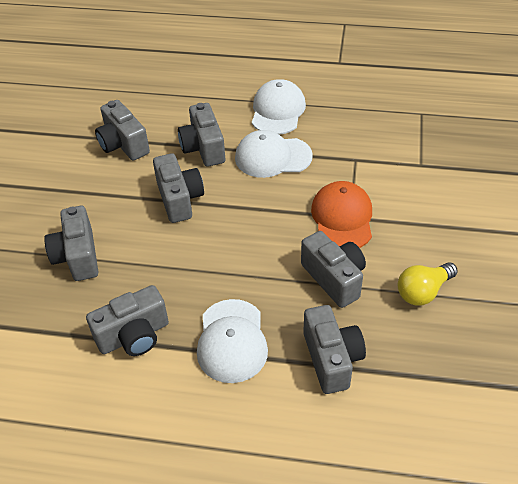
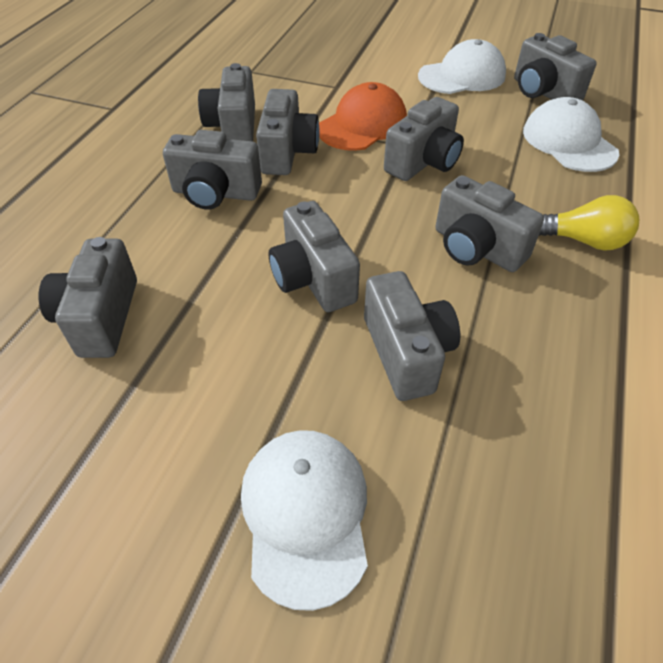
grey camera: 7 -> 9

